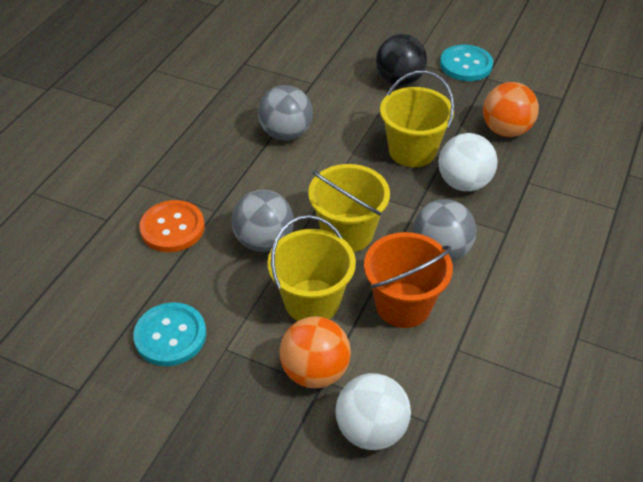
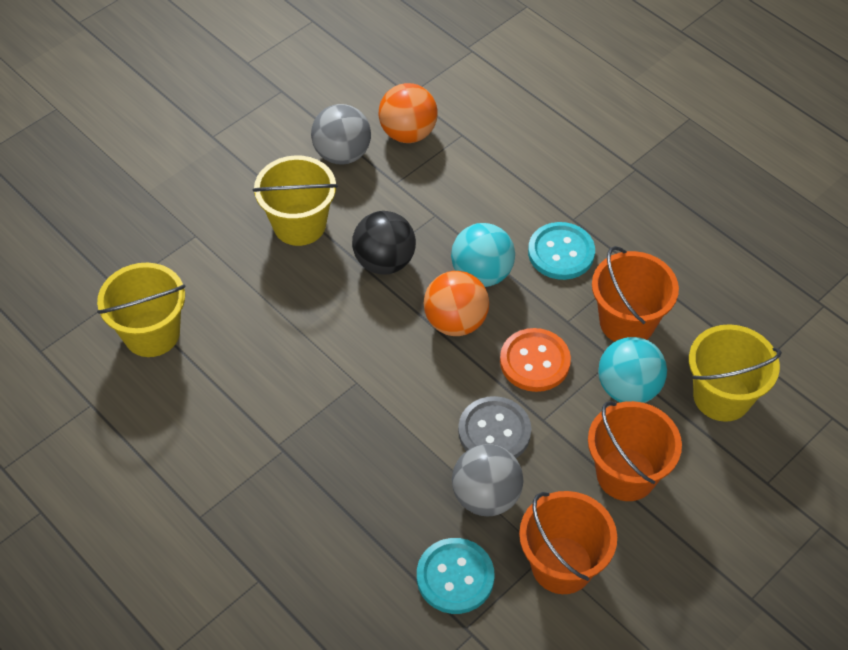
grey ball: 3 -> 2
grey button: 0 -> 1
orange bucket: 1 -> 3
turquoise ball: 0 -> 2
white ball: 2 -> 0

